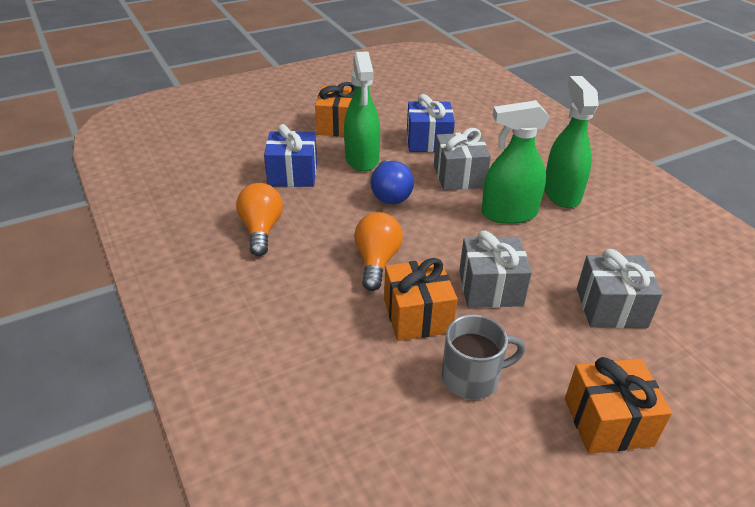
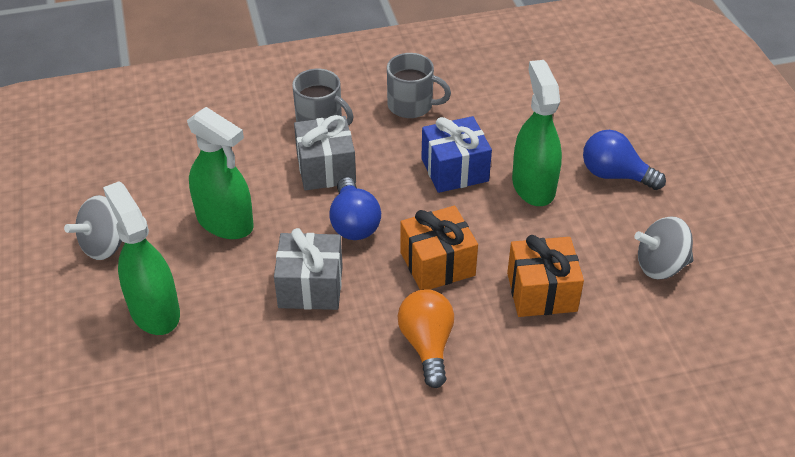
blue gift: 2 -> 1
blue light bulb: 1 -> 2
grey gift: 3 -> 2
grey mug: 1 -> 2
grey spinning top: 0 -> 2
orange gift: 3 -> 2
orange light bulb: 2 -> 1

